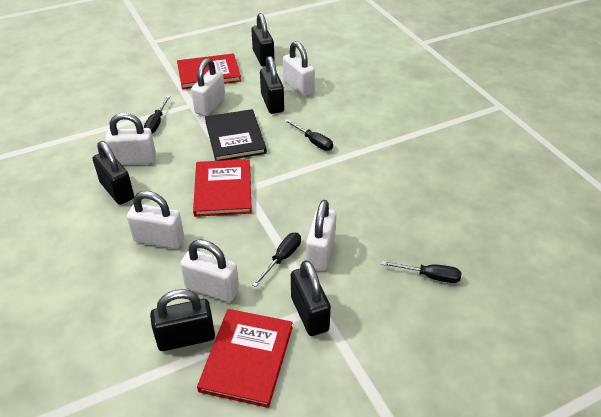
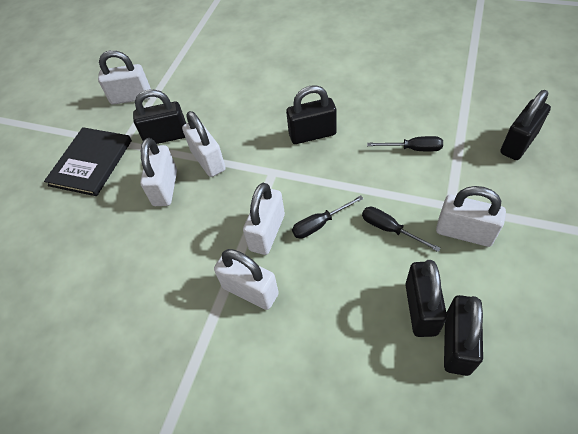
black screwdriver: 4 -> 3
red book: 3 -> 0

